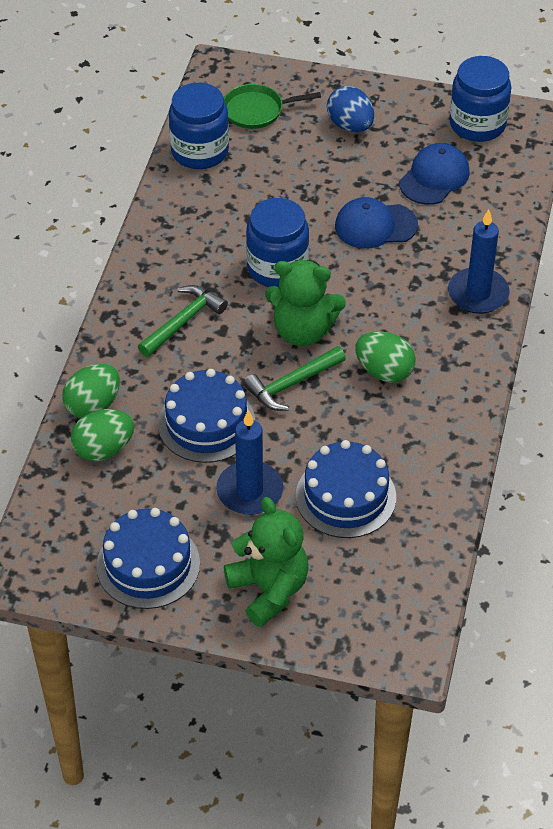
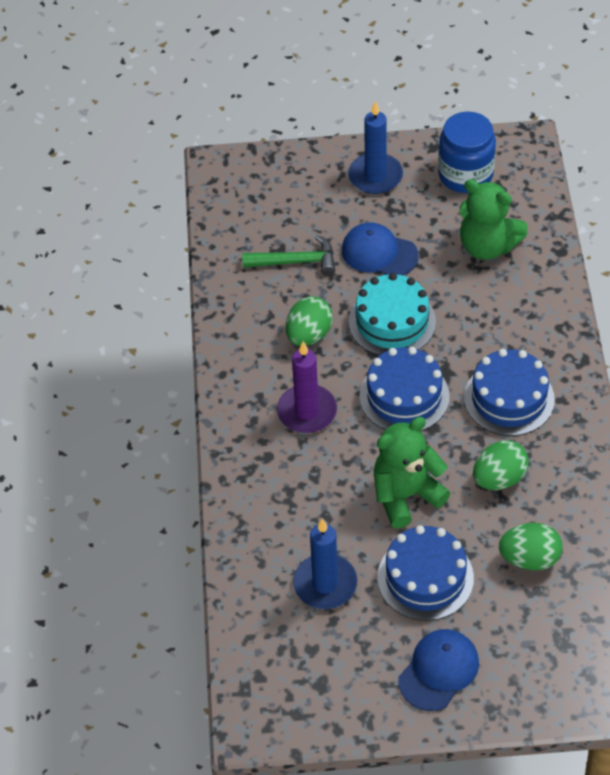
blue egg: 1 -> 0
blue jar: 3 -> 1
green hammer: 2 -> 1
green pan: 1 -> 0
purple candle: 0 -> 1
turquoise cake: 0 -> 1

